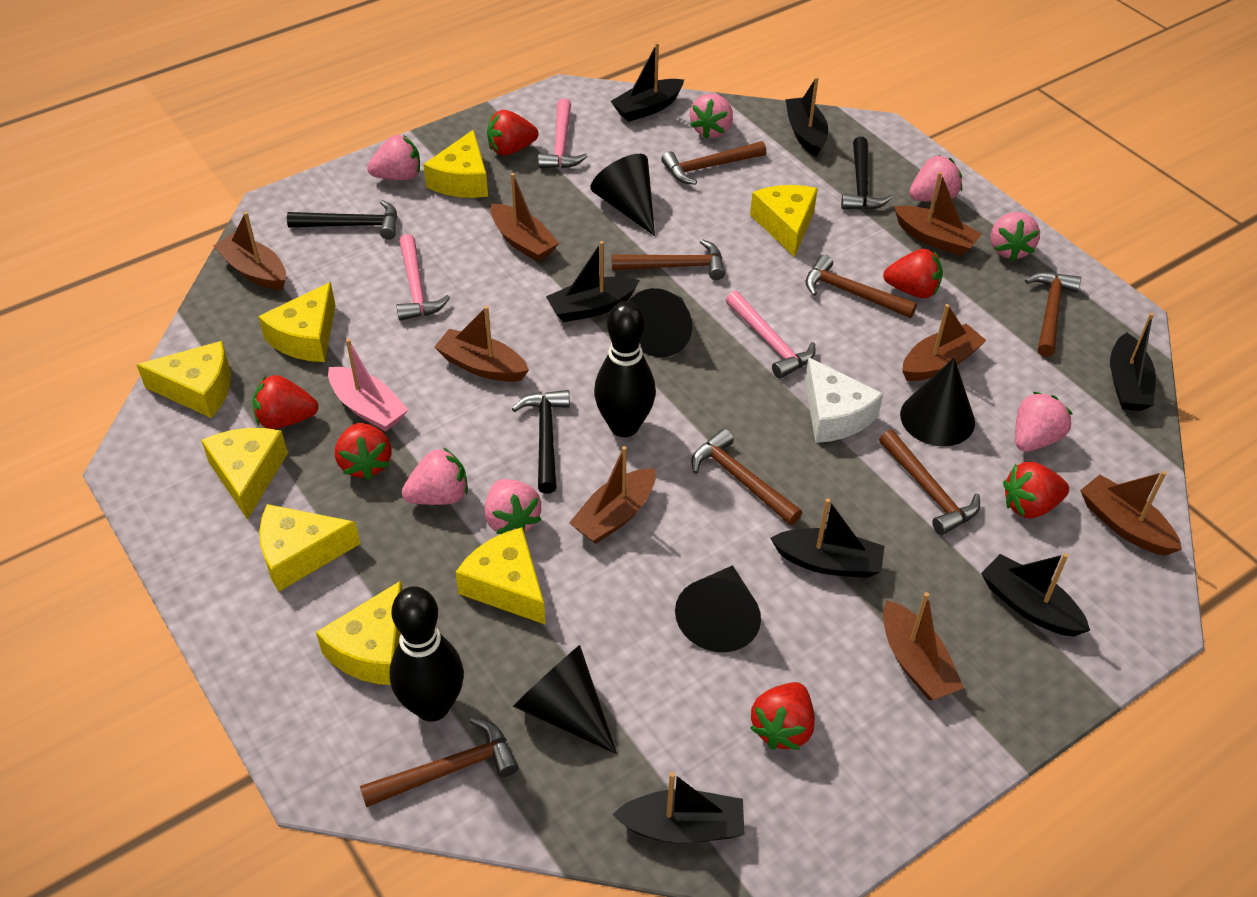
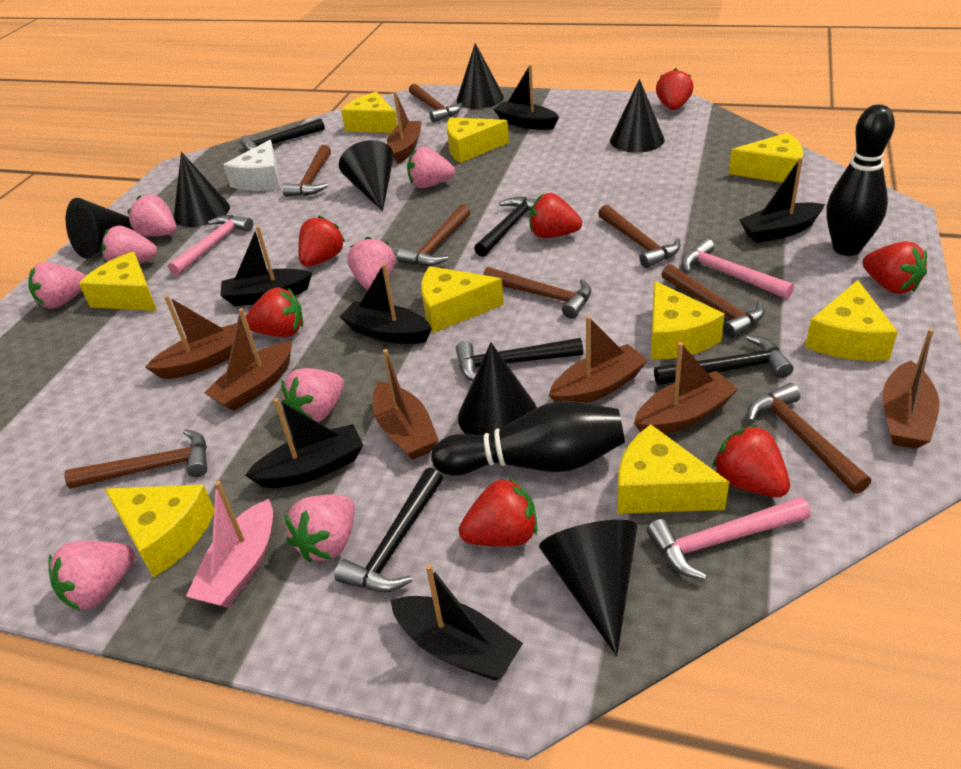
black boat: 7 -> 6
black cone: 5 -> 7
black hammer: 3 -> 5
brown boat: 8 -> 7
brown hammer: 7 -> 8
pink strawberry: 7 -> 8
red strawberry: 6 -> 7
yellow cheese: 8 -> 9

